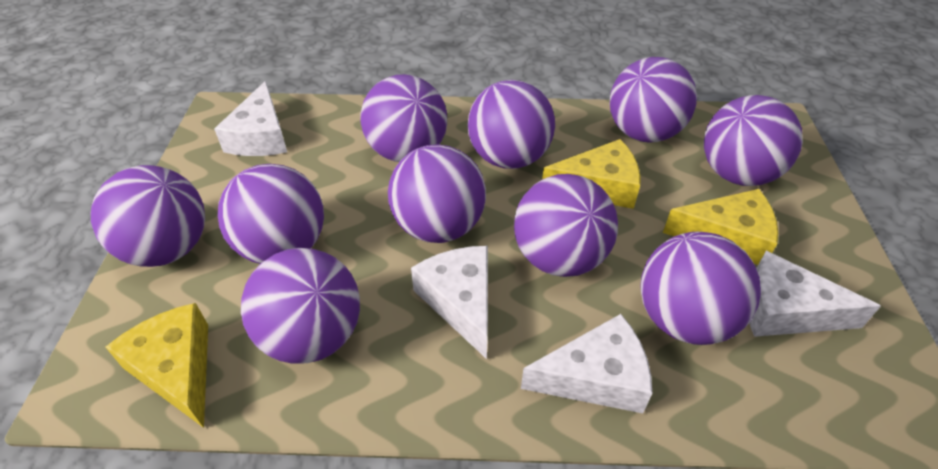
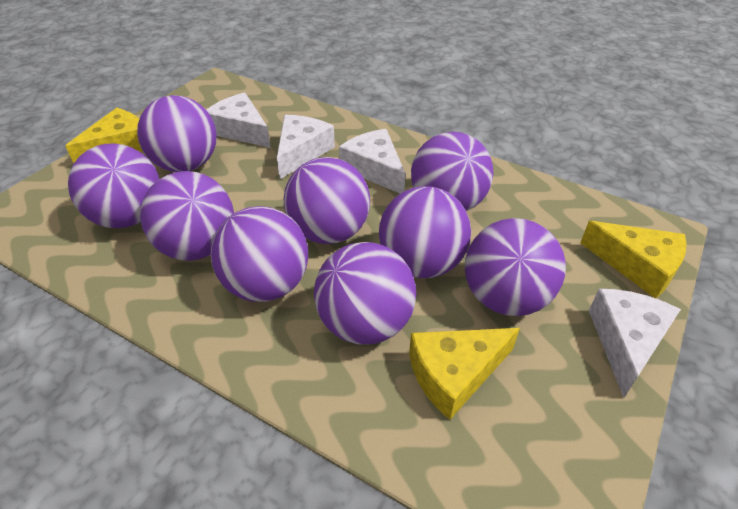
purple ball: 10 -> 9

